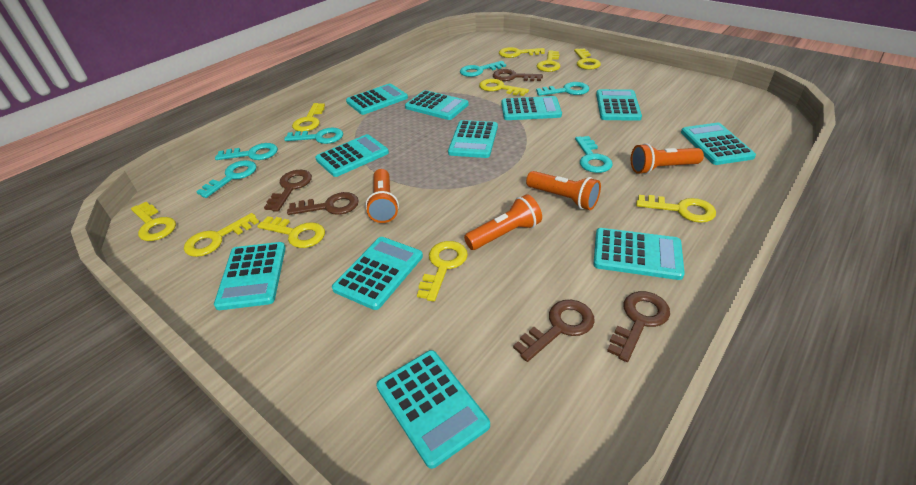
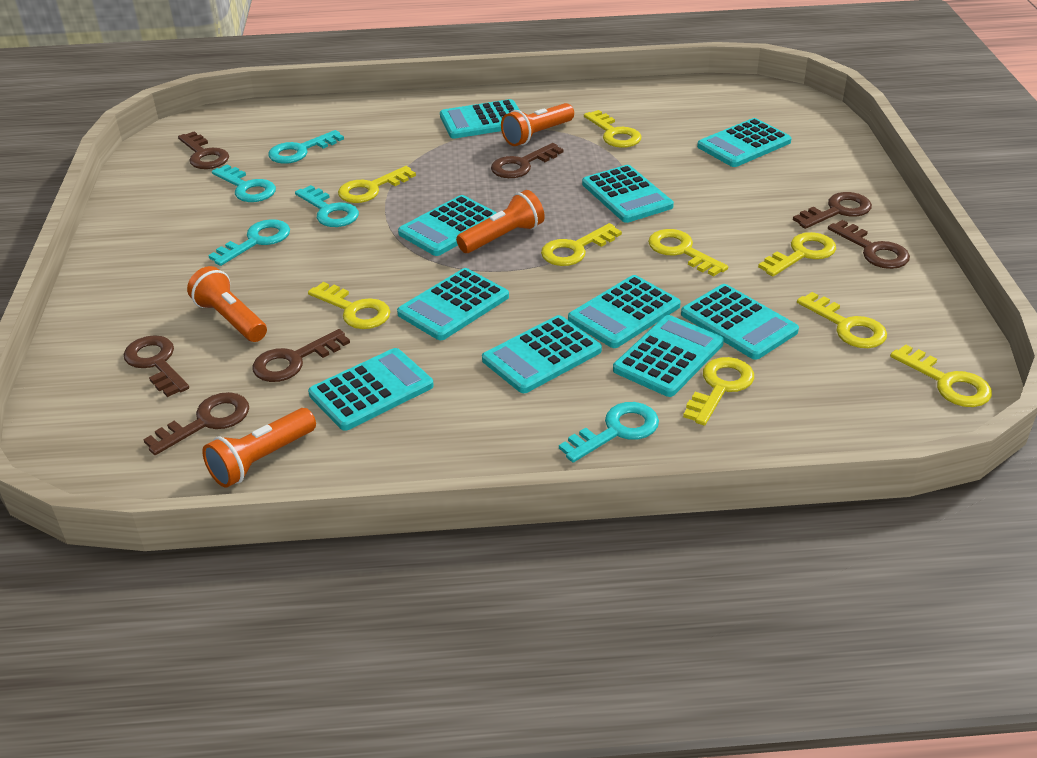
brown key: 5 -> 7
turquoise calculator: 11 -> 10
turquoise key: 6 -> 5
yellow key: 10 -> 9

